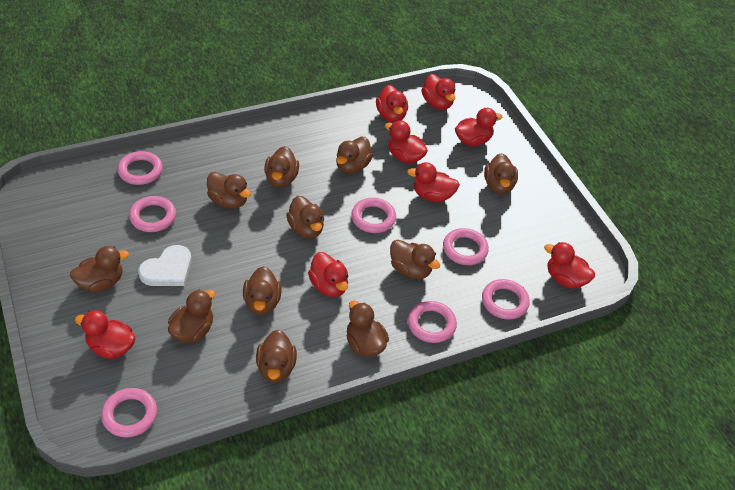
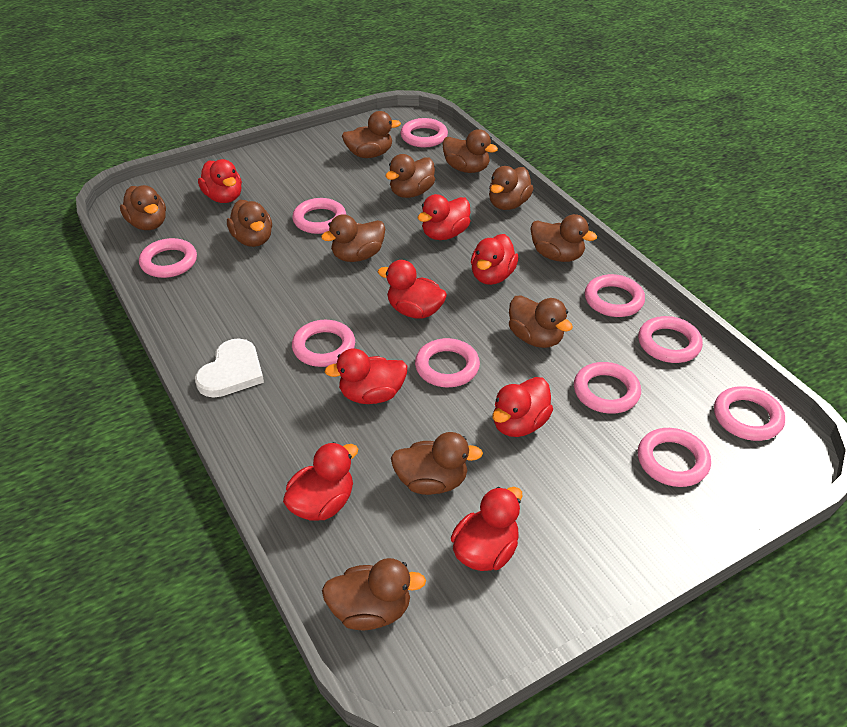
pink ring: 7 -> 10

